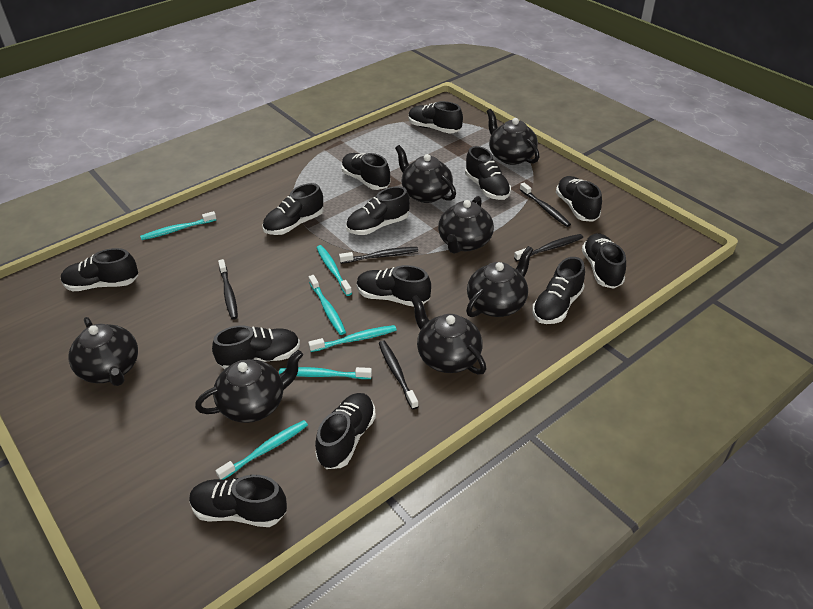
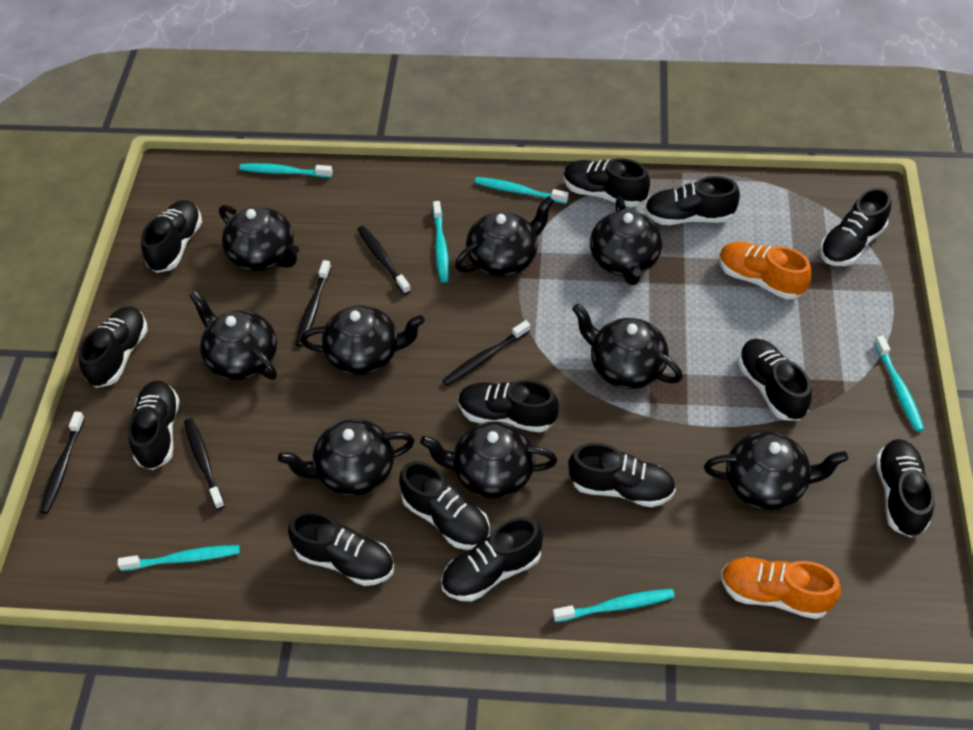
black teapot: 7 -> 9
orange shoe: 0 -> 2

